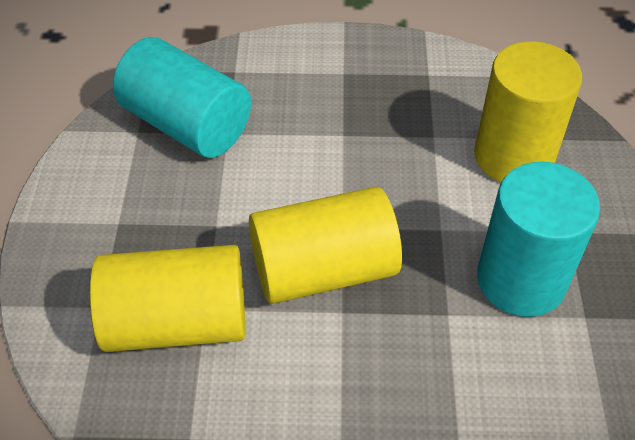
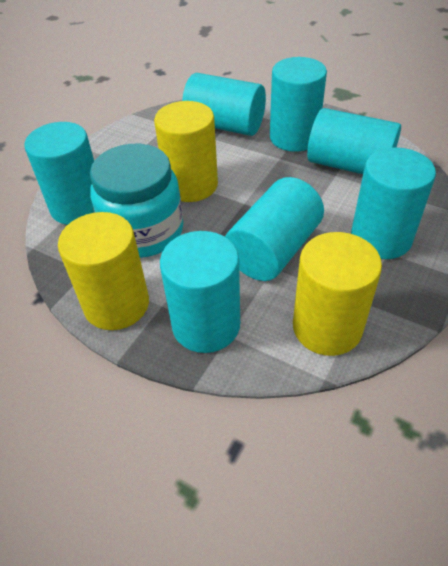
turquoise cylinder: 2 -> 7
turquoise jar: 0 -> 1

